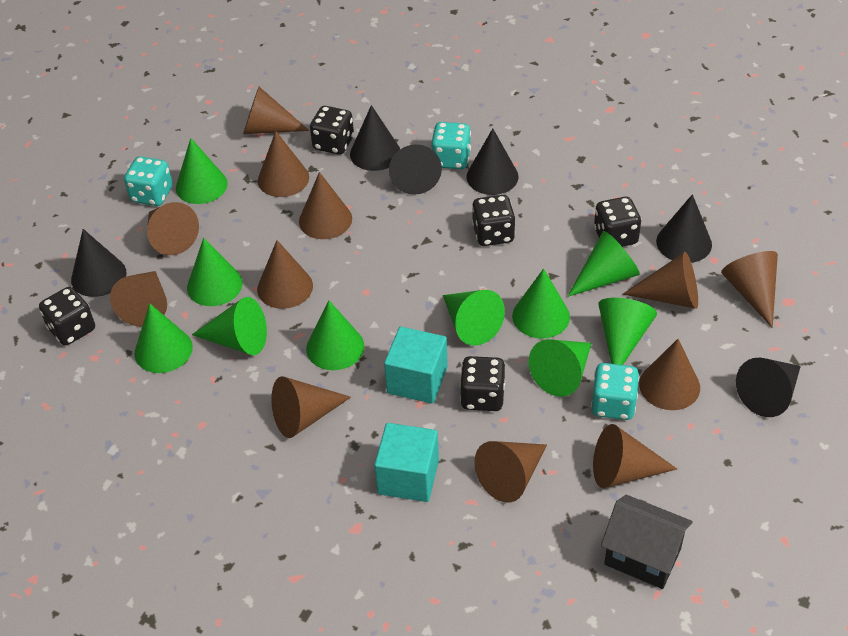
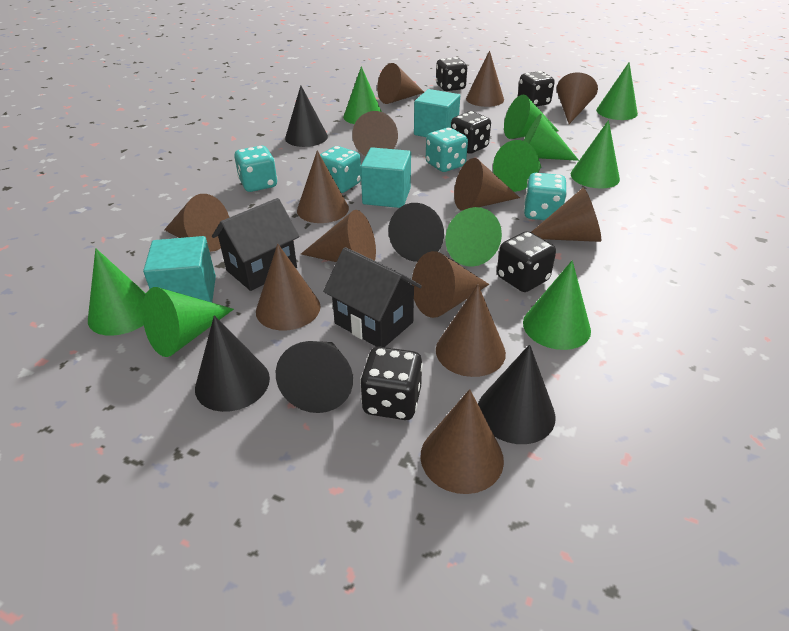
black cone: 6 -> 5
black house: 1 -> 2
brown cone: 12 -> 13
turquoise cube: 2 -> 3
turquoise dice: 3 -> 4

